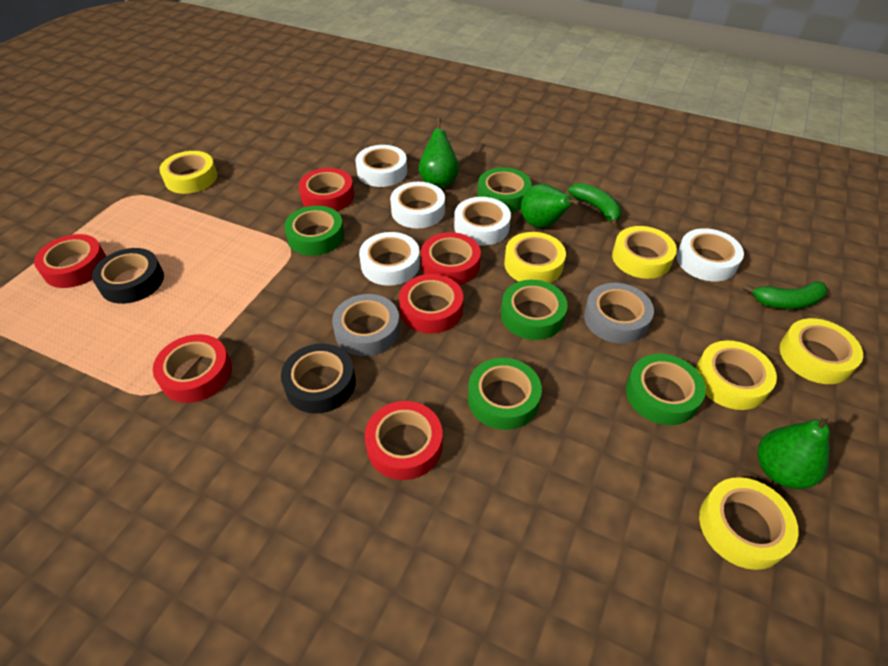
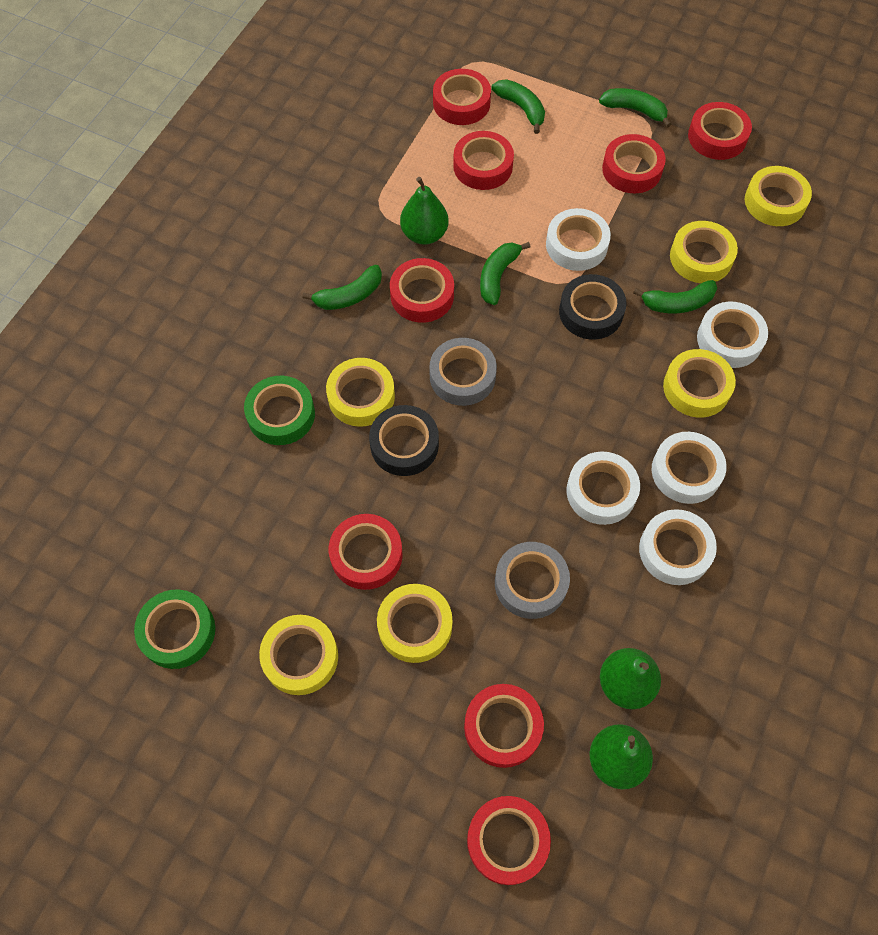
green banana: 2 -> 5
green tape: 5 -> 2
red tape: 6 -> 8

